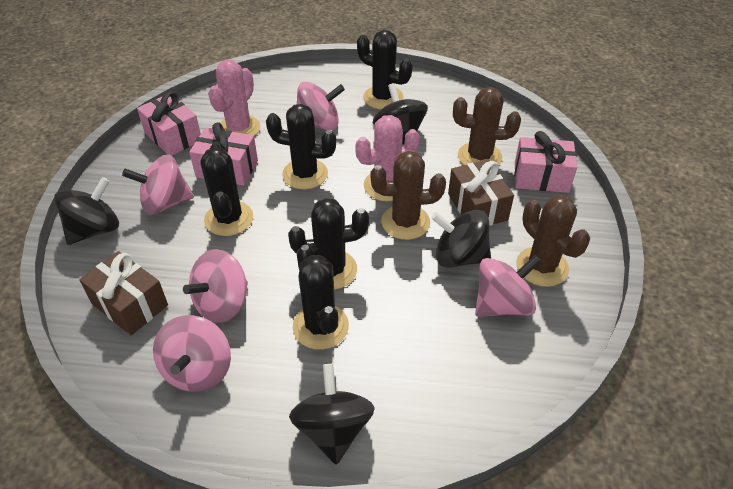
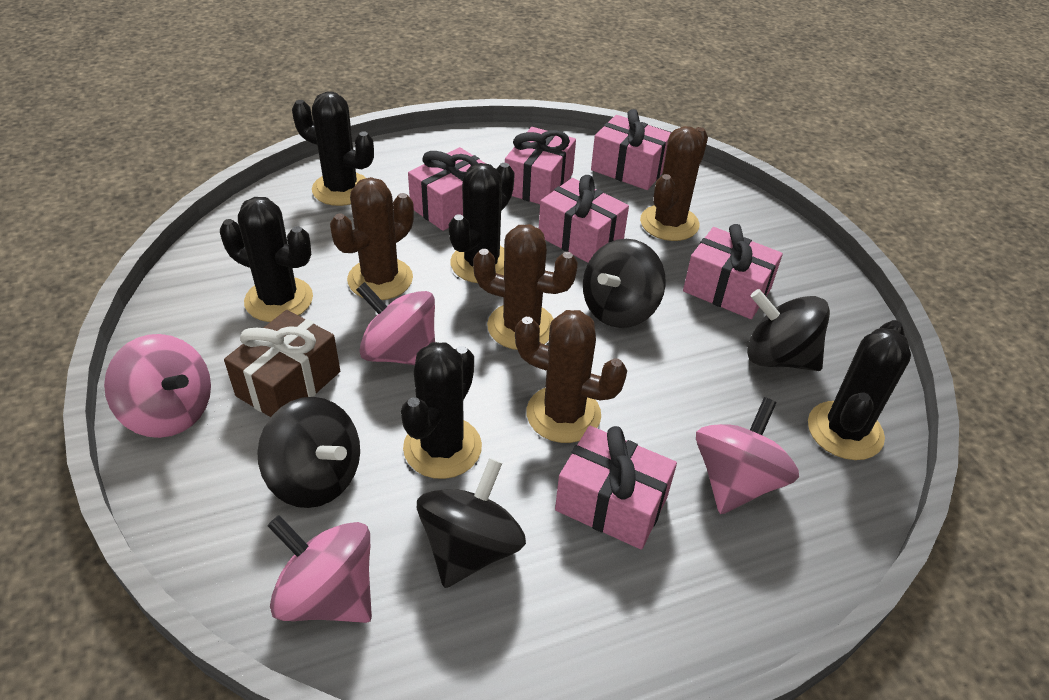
brown cactus: 3 -> 4
brown gift: 2 -> 1
pink cactus: 2 -> 0
pink gift: 3 -> 6
pink spinning top: 5 -> 4

